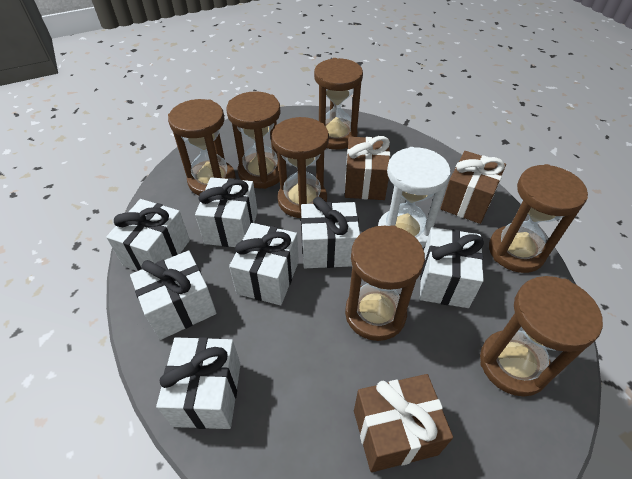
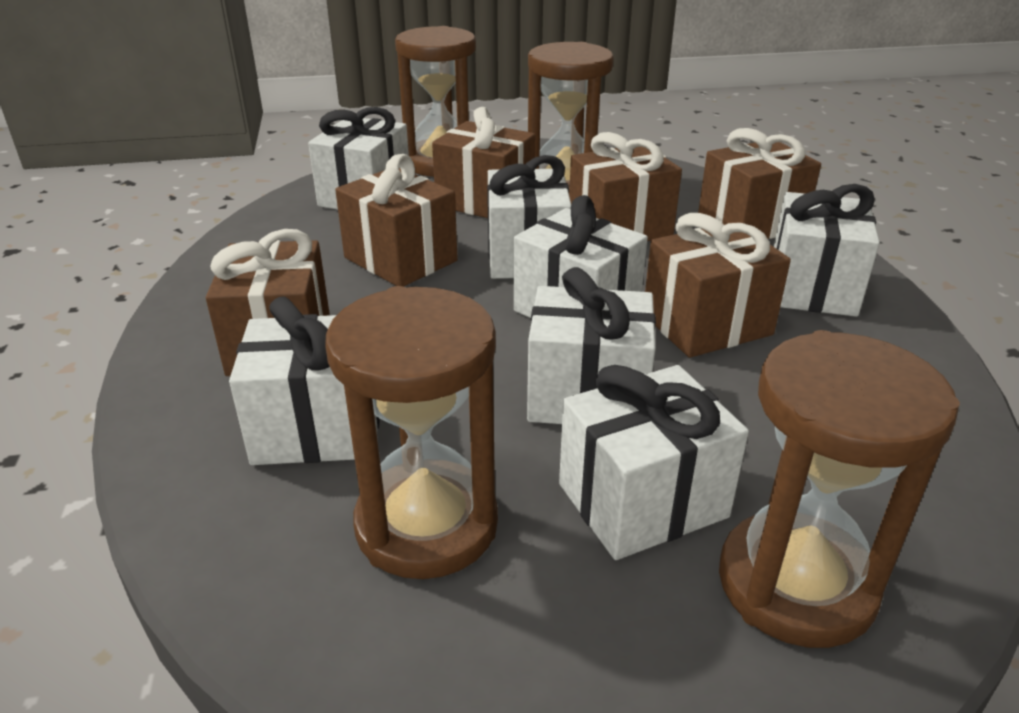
brown gift: 3 -> 6
brown hourglass: 7 -> 4
white hourglass: 1 -> 0

